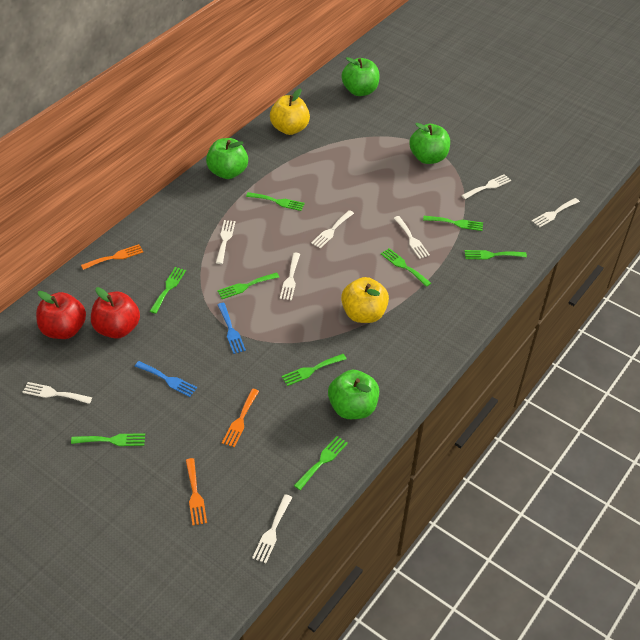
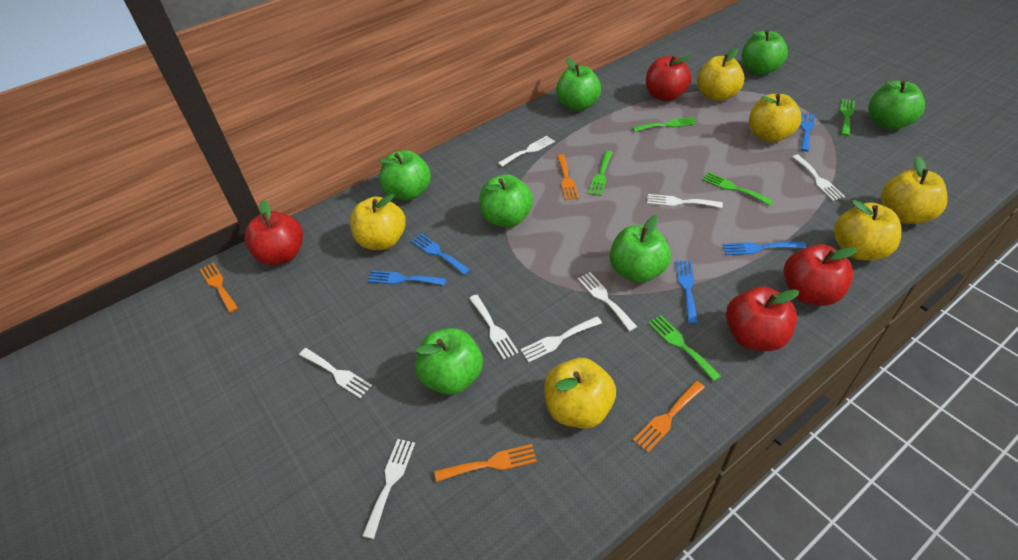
blue fork: 2 -> 5
green apple: 4 -> 7
green fork: 9 -> 5
orange fork: 3 -> 4
red apple: 2 -> 4
yellow apple: 2 -> 6

